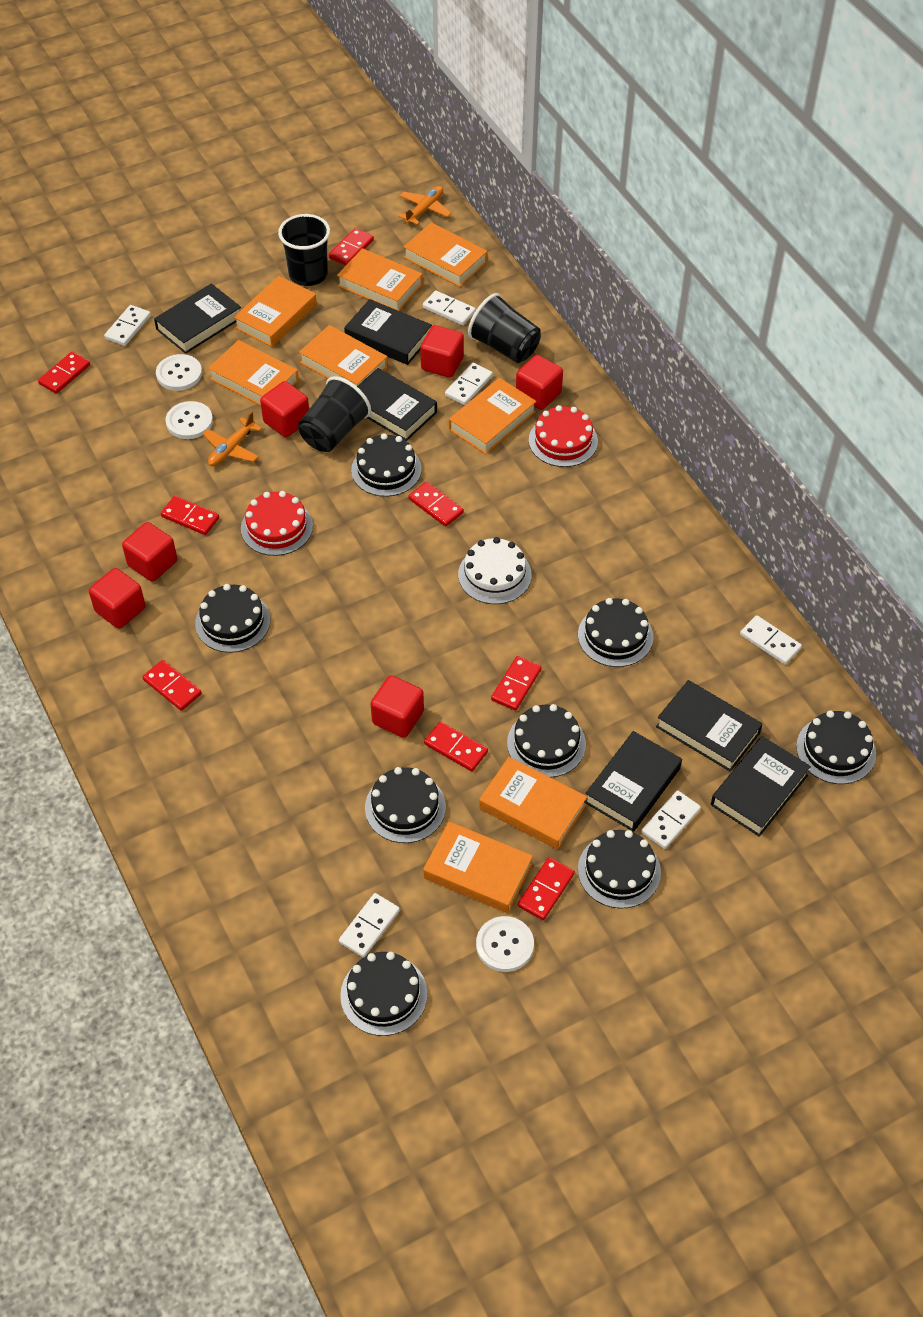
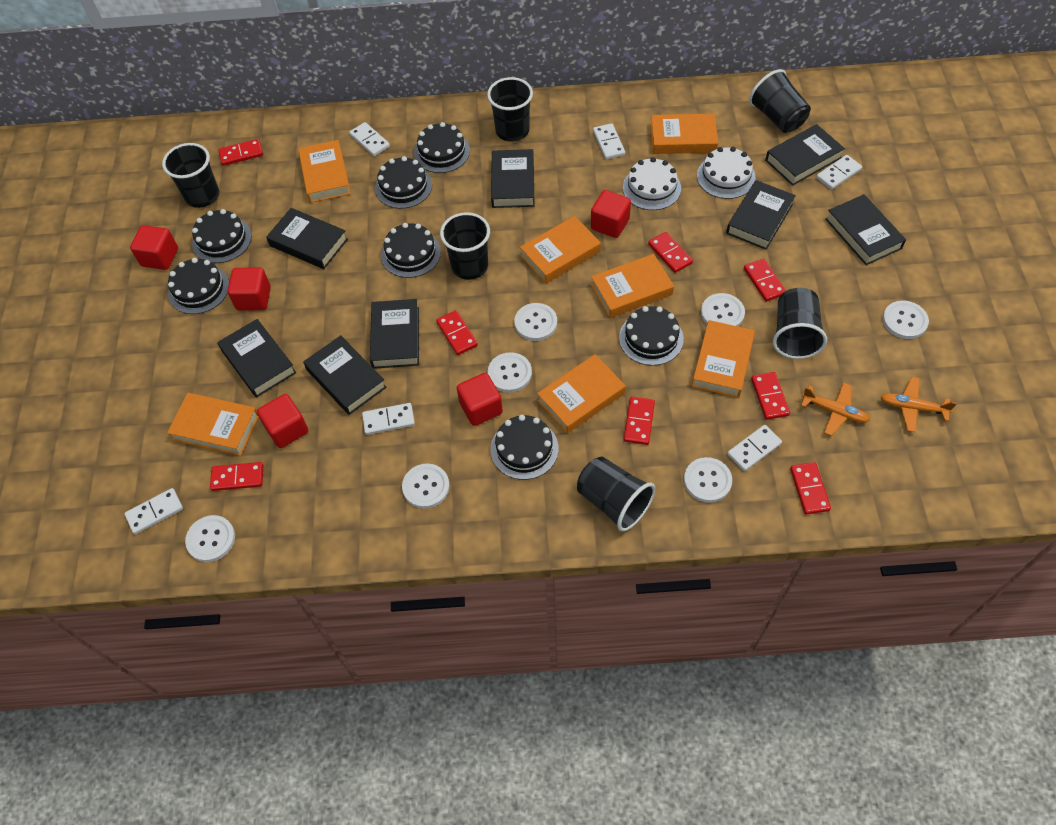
black book: 6 -> 8
black cake: 8 -> 7
black cup: 3 -> 6
orange book: 8 -> 7
red cake: 2 -> 0
red cube: 6 -> 5
white button: 3 -> 7
white cake: 1 -> 2

